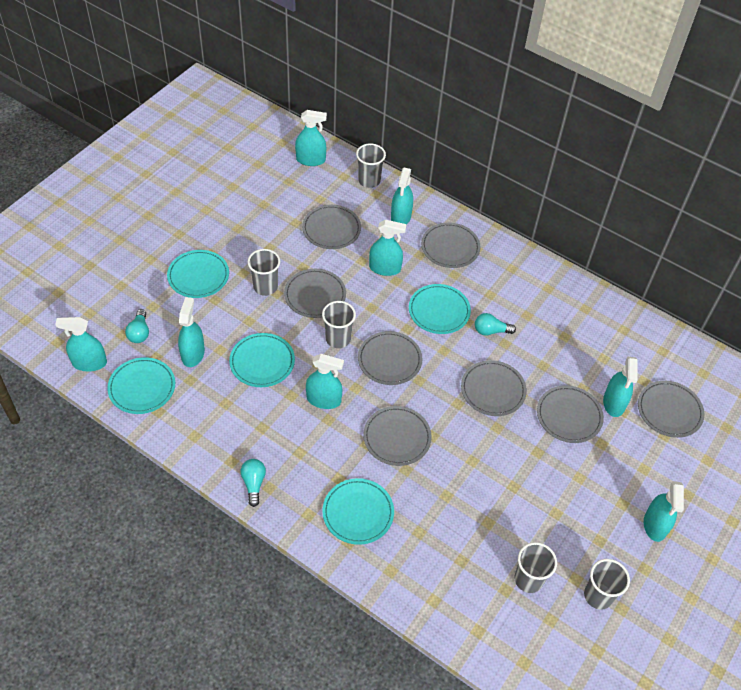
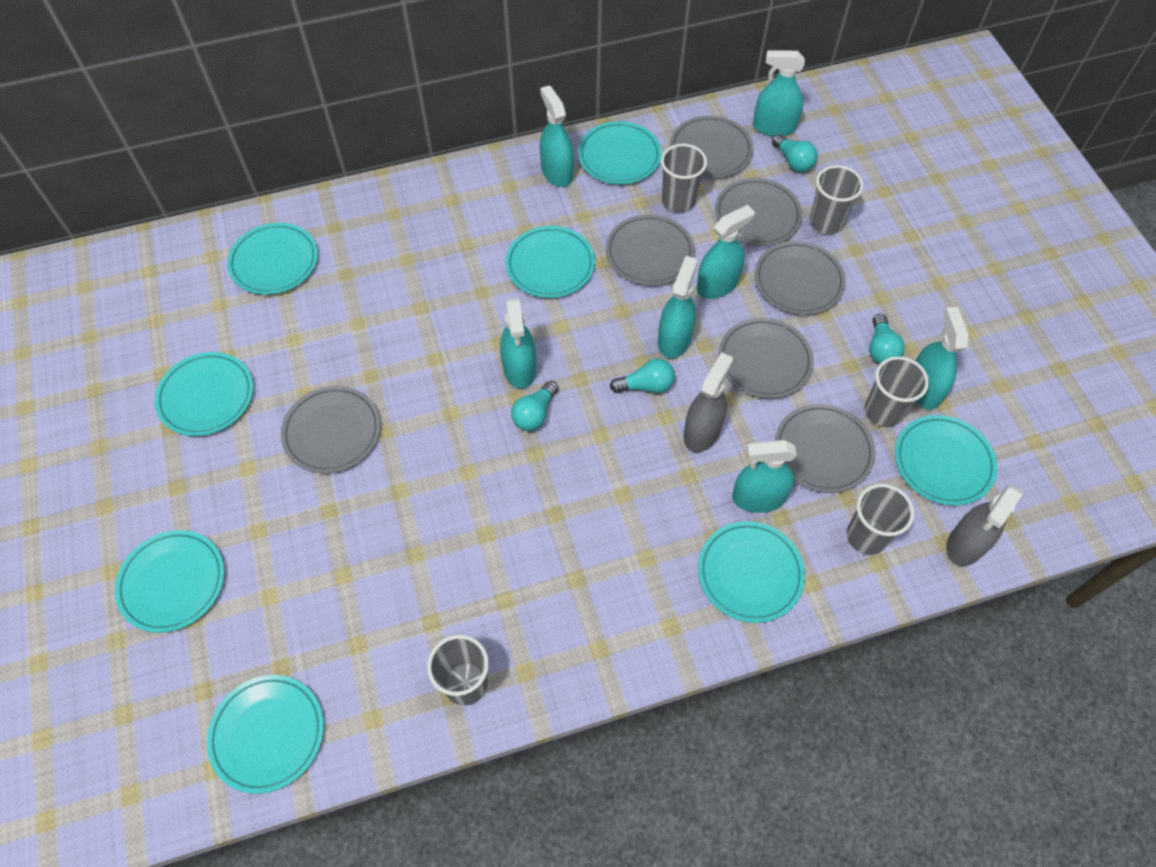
grey plate: 8 -> 7
grey spray bottle: 0 -> 2
turquoise light bulb: 3 -> 4
turquoise plate: 5 -> 8
turquoise spray bottle: 8 -> 7

